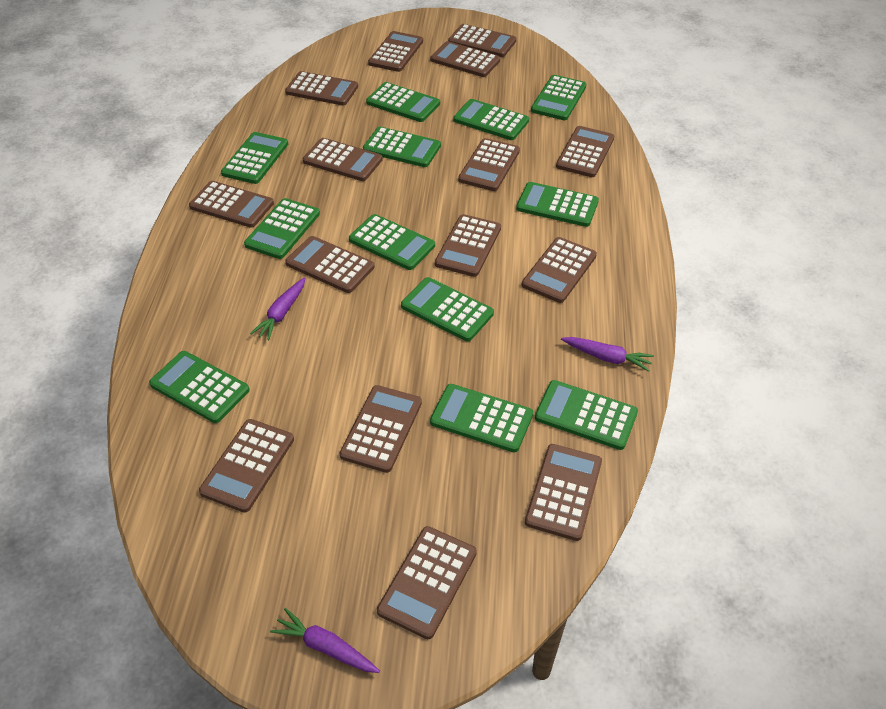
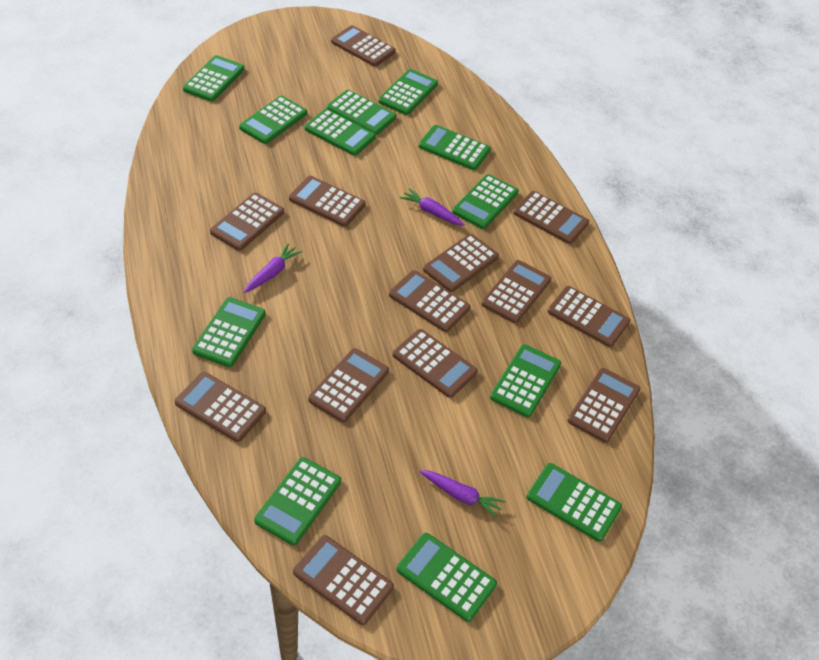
brown calculator: 15 -> 13

